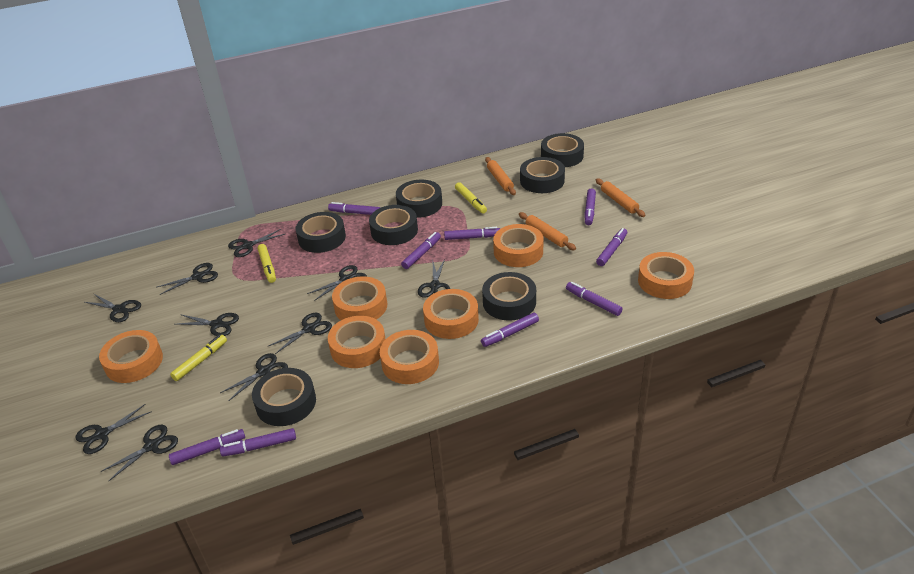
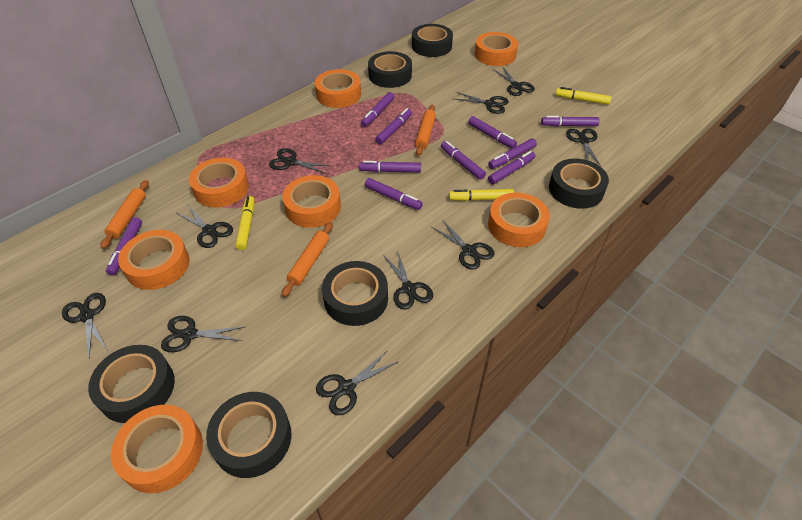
black tape: 7 -> 6
purple marker: 9 -> 10

